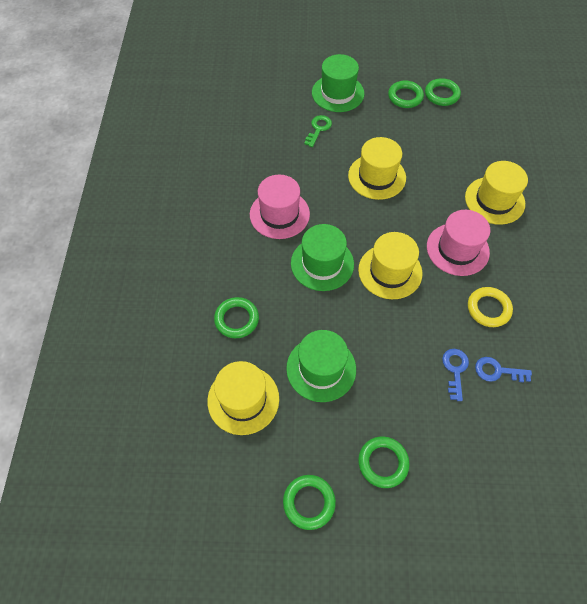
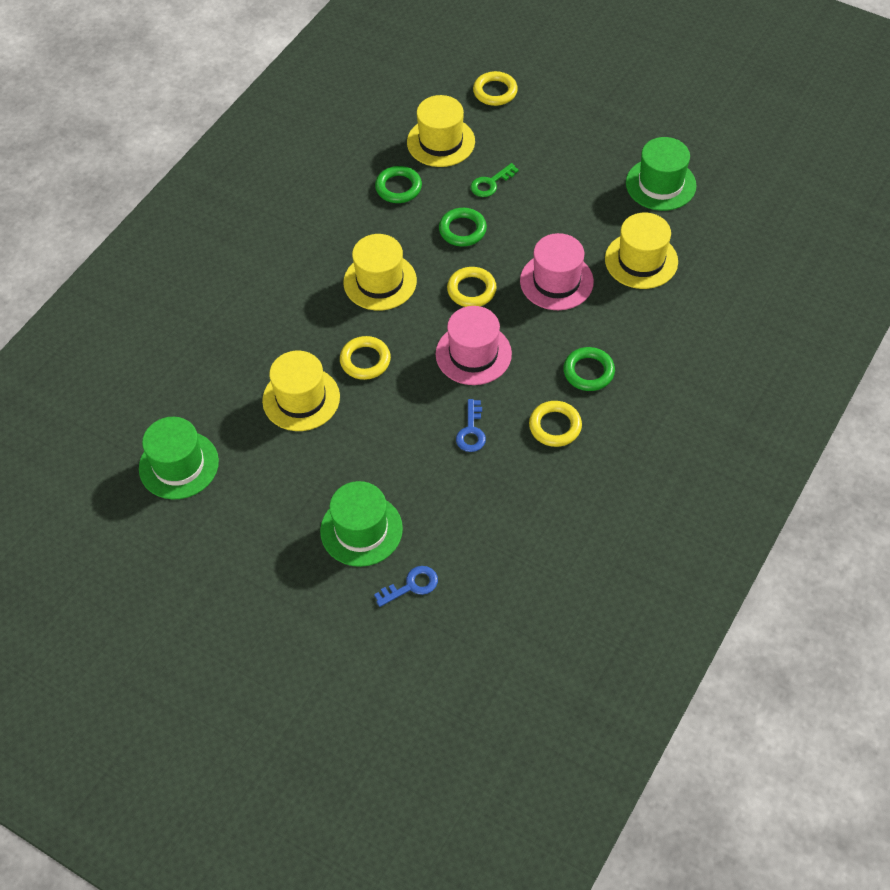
green ring: 5 -> 3
yellow ring: 1 -> 4

